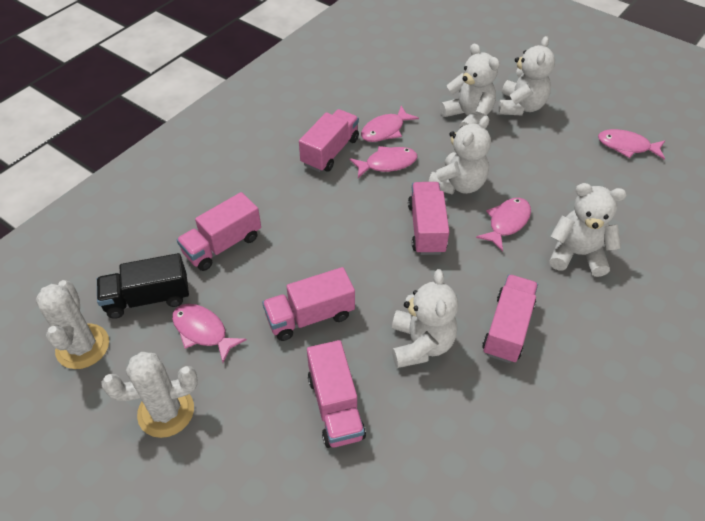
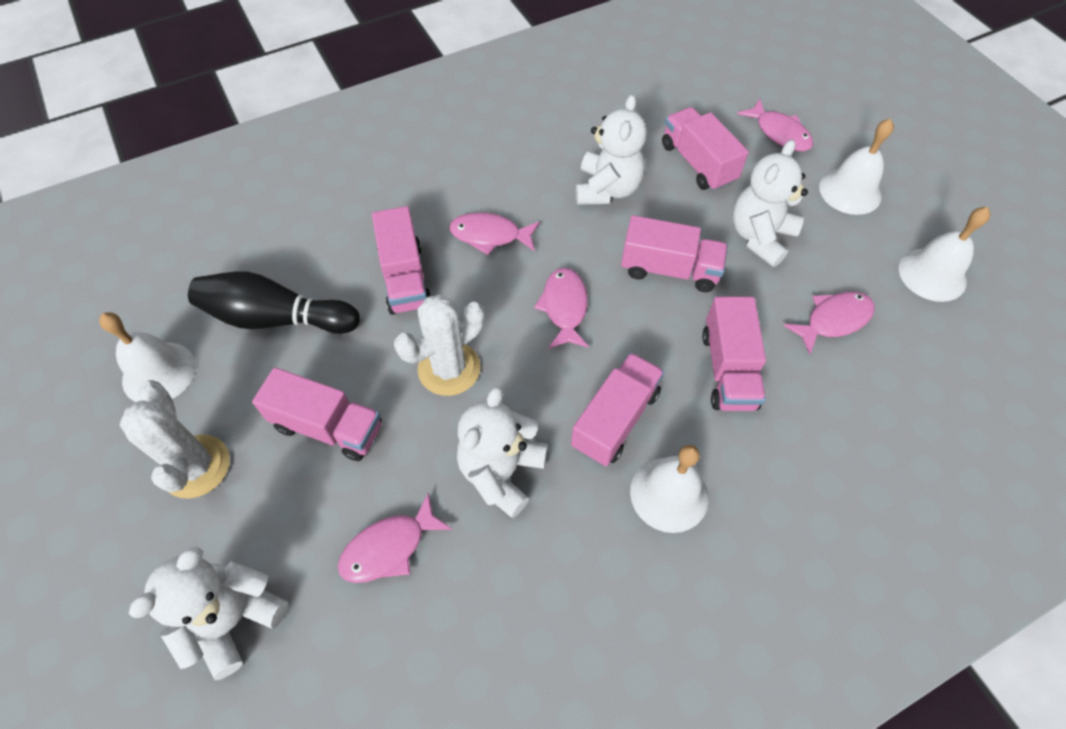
black bowling pin: 0 -> 1
black truck: 1 -> 0
white bell: 0 -> 4
white teddy bear: 5 -> 4

